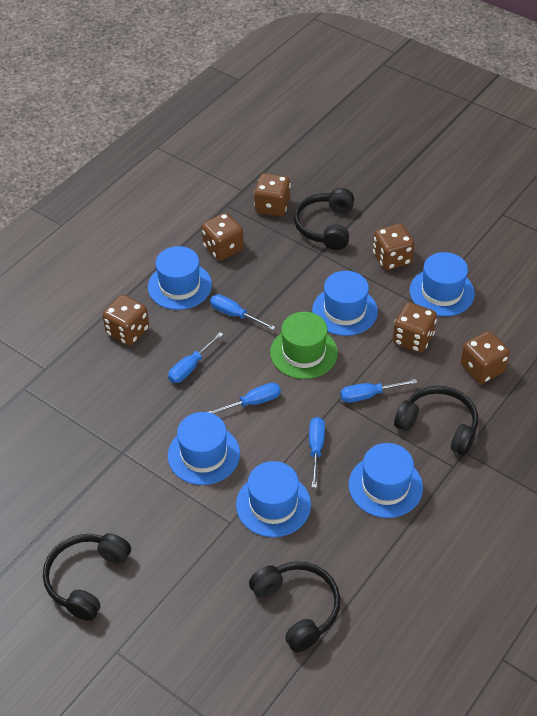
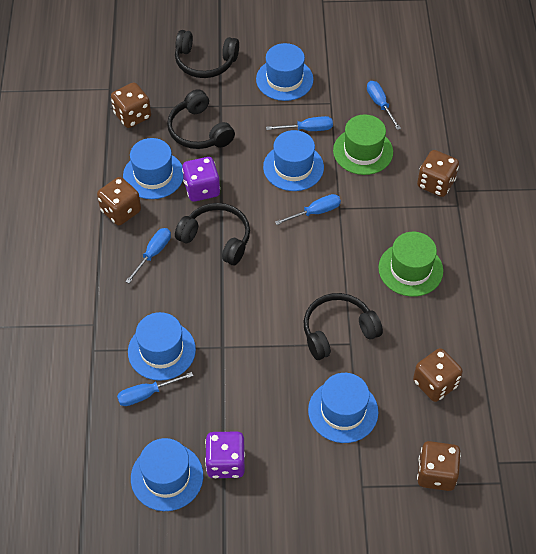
brown dice: 6 -> 5
green hat: 1 -> 2
purple dice: 0 -> 2

